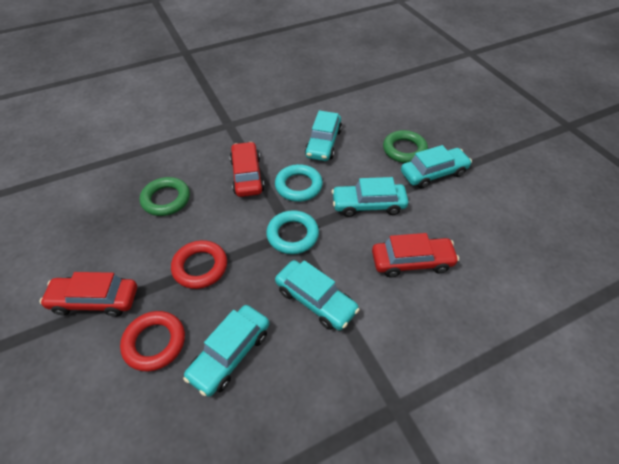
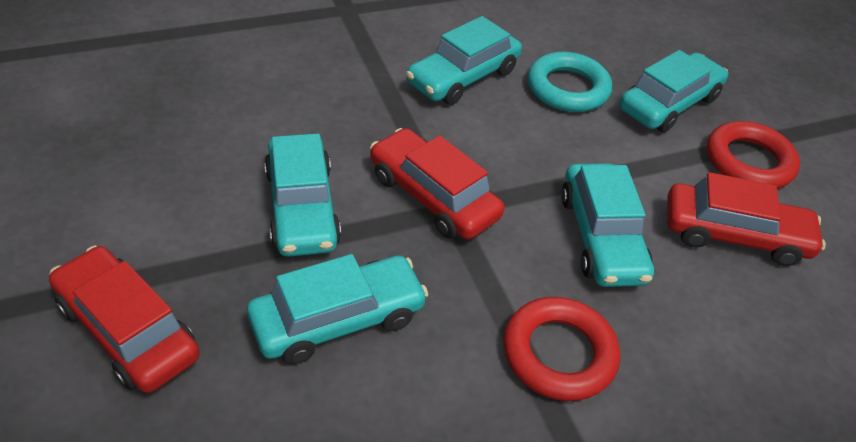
green ring: 2 -> 0
turquoise ring: 2 -> 1

